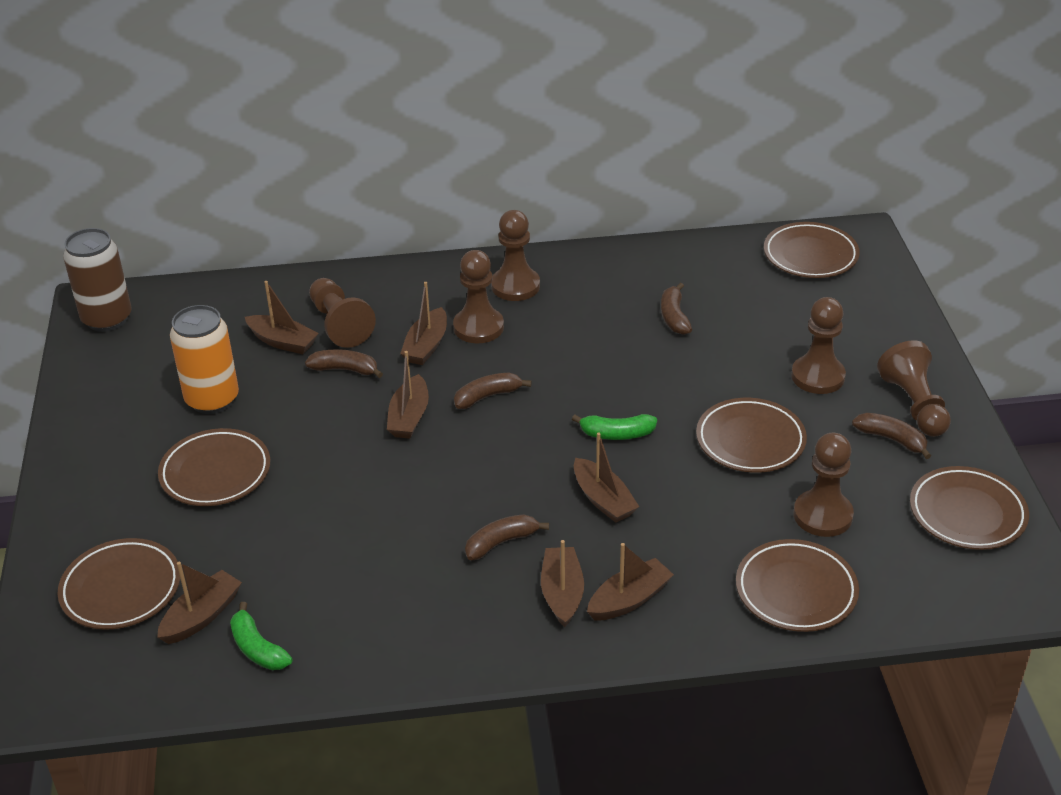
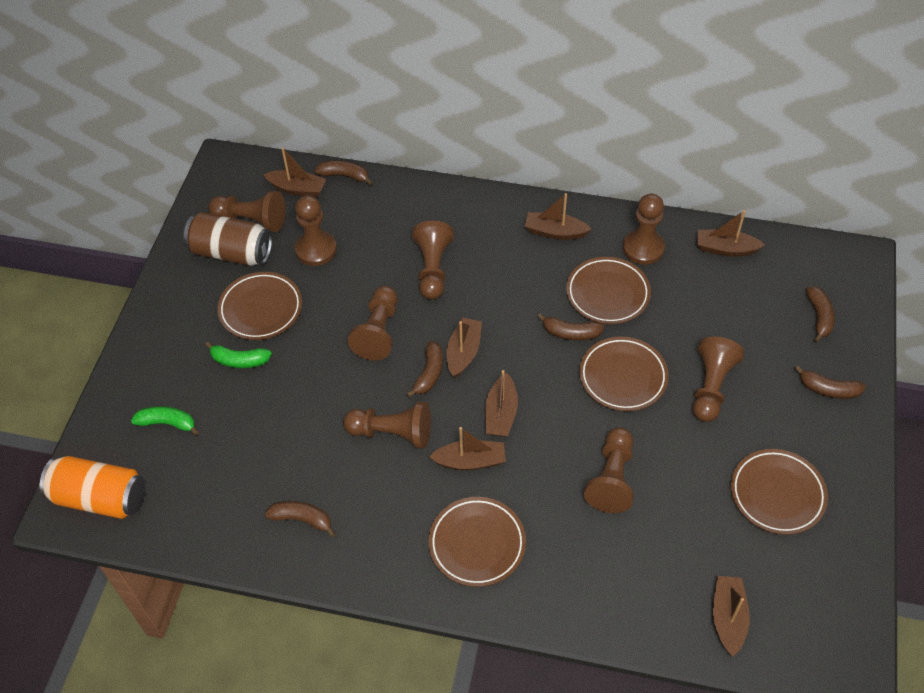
brown banana: 5 -> 6
brown pawn: 6 -> 8
brown plate: 6 -> 5

